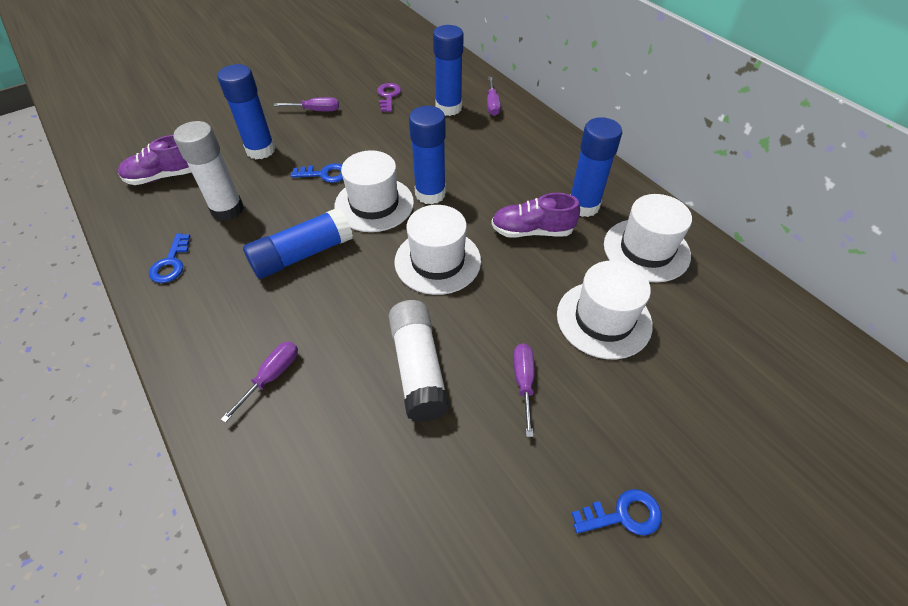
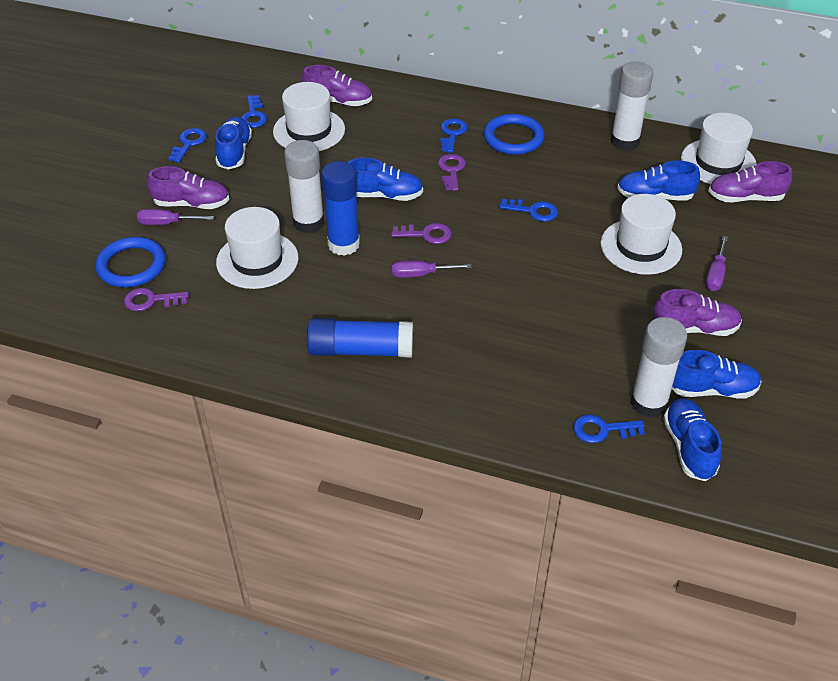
blue glue stick: 5 -> 2
blue key: 3 -> 5
blue ring: 0 -> 2
blue shoe: 0 -> 5
purple key: 1 -> 3
purple screwdriver: 4 -> 3
purple shoe: 2 -> 4
white glue stick: 2 -> 3

